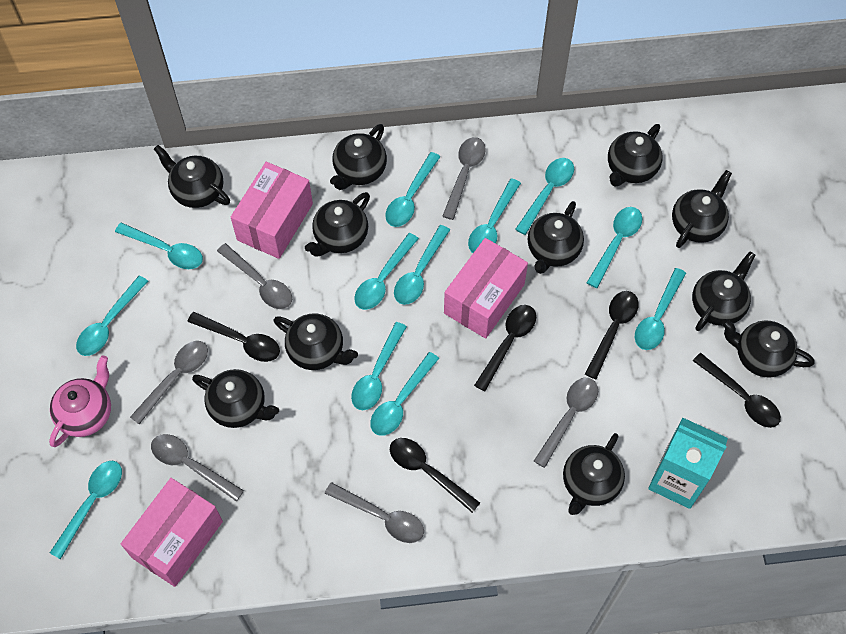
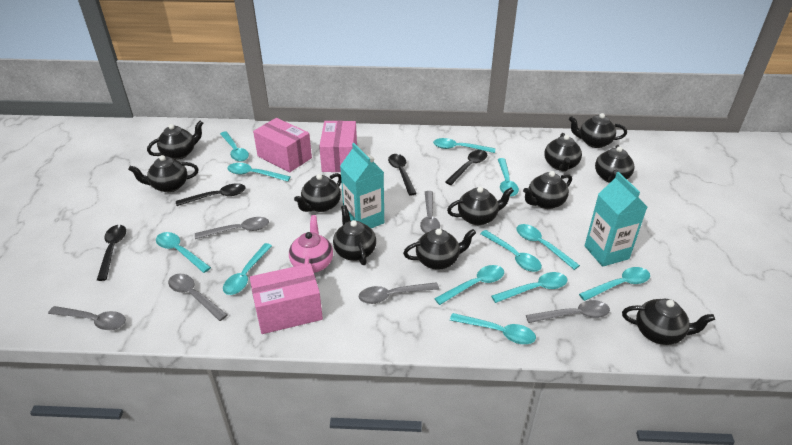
black spoon: 5 -> 4
turquoise carton: 1 -> 2

